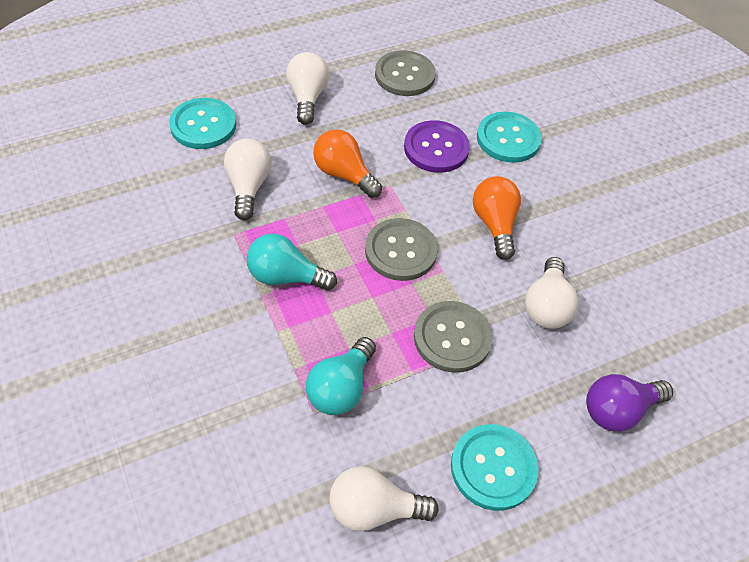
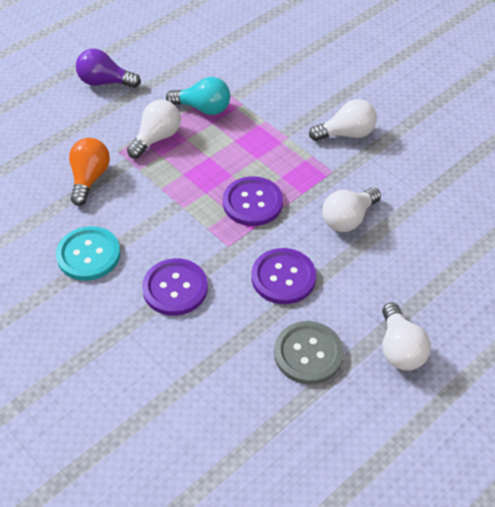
grey button: 3 -> 1
orange light bulb: 2 -> 1
purple button: 1 -> 3
turquoise button: 3 -> 1
turquoise light bulb: 2 -> 1

